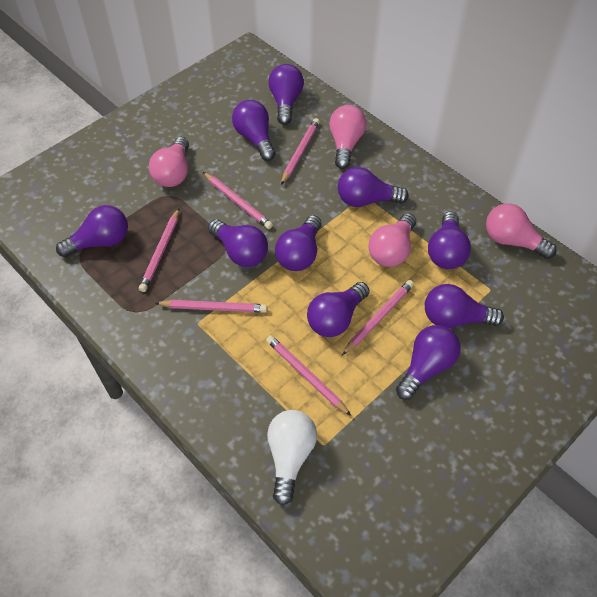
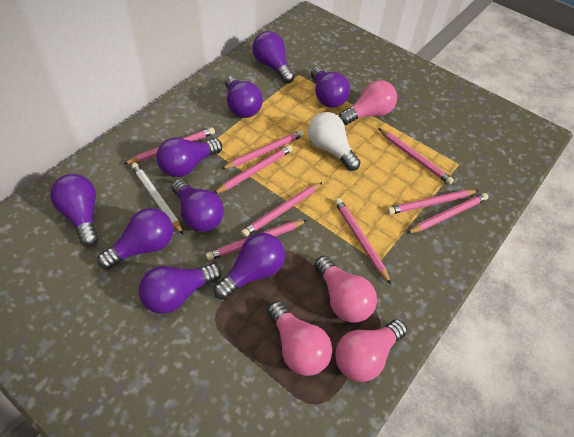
pink pencil: 6 -> 9
purple light bulb: 10 -> 9
white pencil: 0 -> 1

